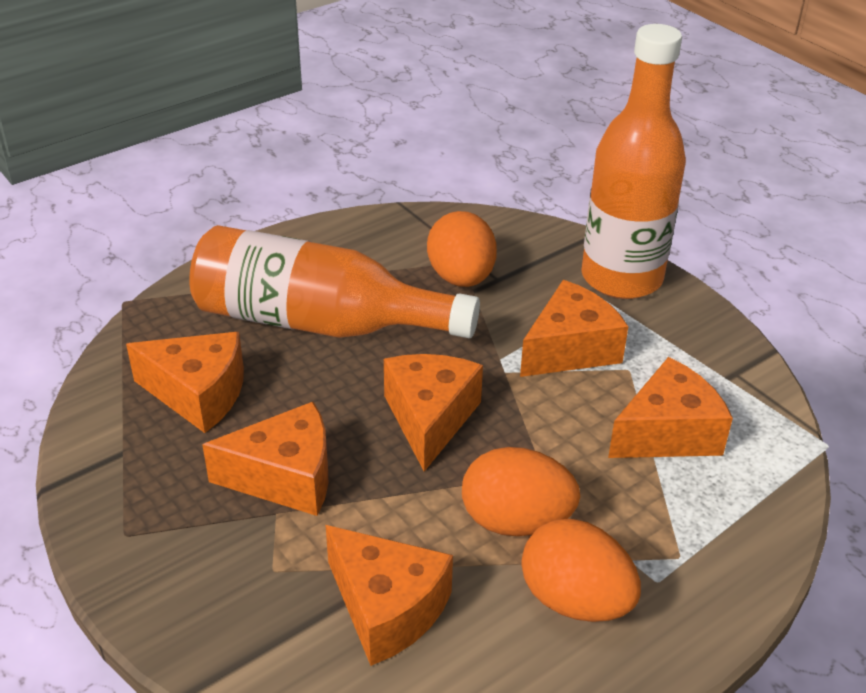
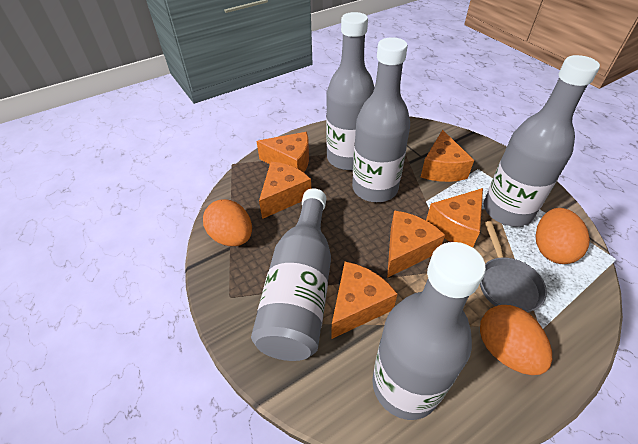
grey bottle: 0 -> 5
grey pan: 0 -> 1
orange bottle: 2 -> 0

